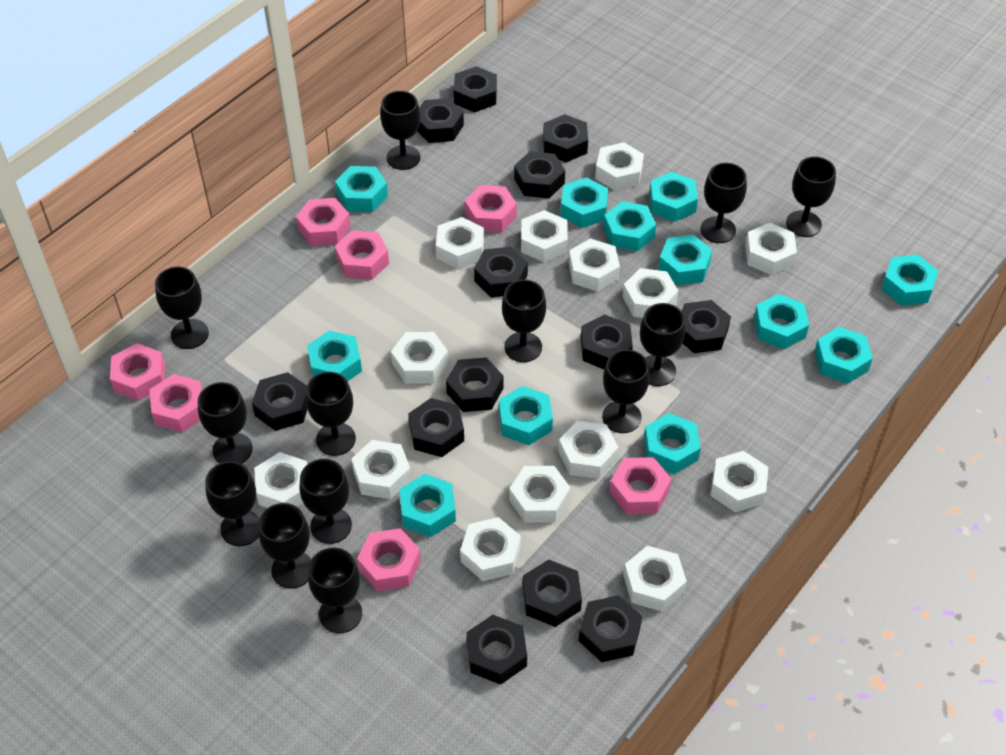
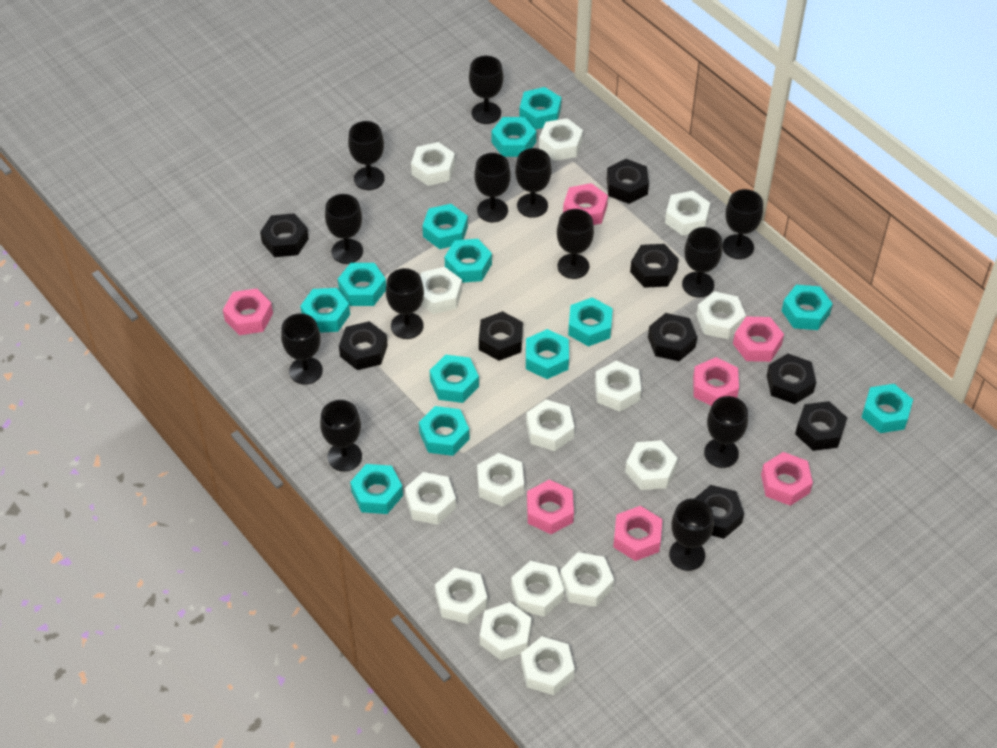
black nut: 13 -> 9
turquoise nut: 12 -> 13
white nut: 14 -> 15

